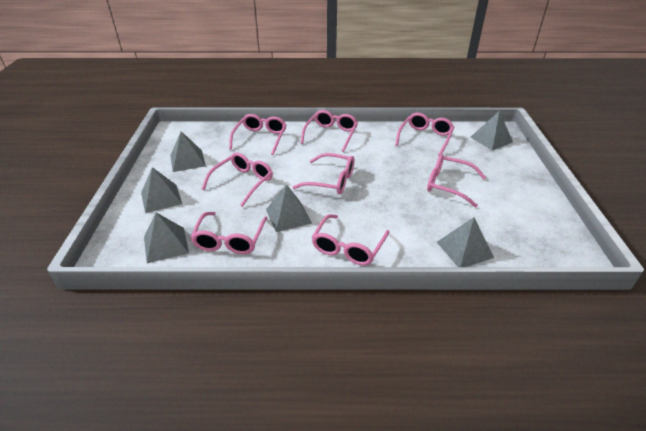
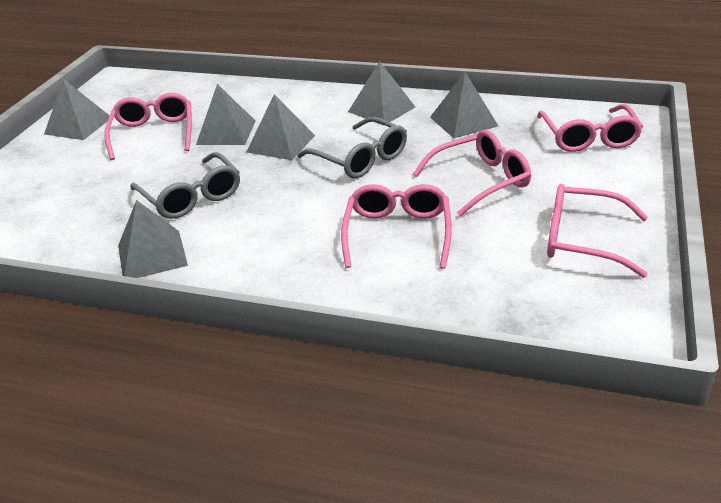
grey glasses: 0 -> 2
pink glasses: 8 -> 5

